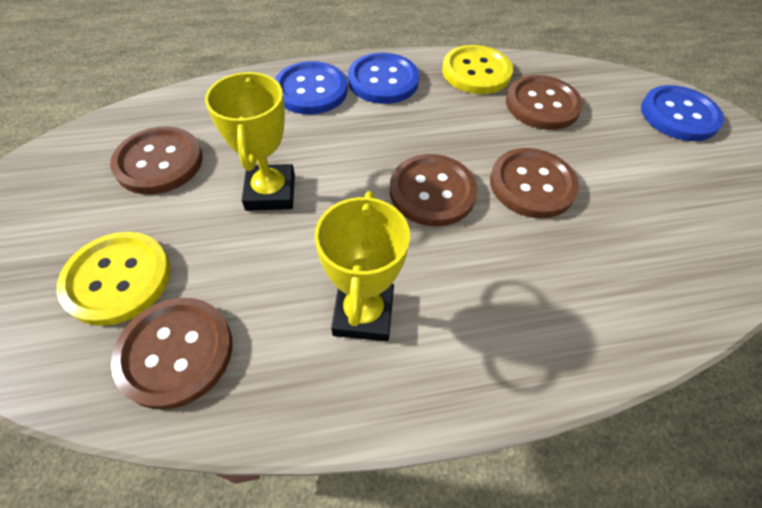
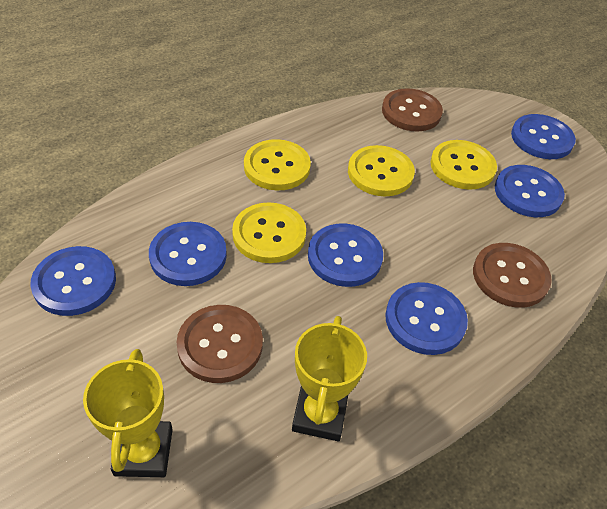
blue button: 3 -> 6
brown button: 5 -> 3
yellow button: 2 -> 4

